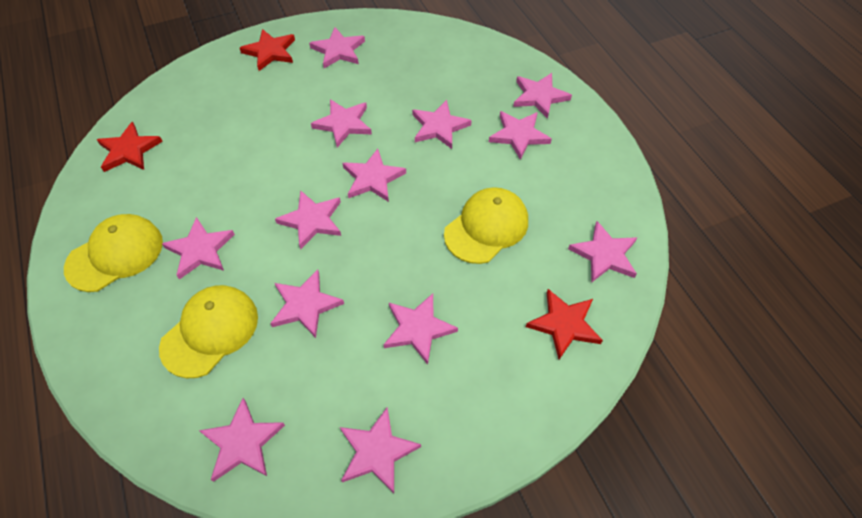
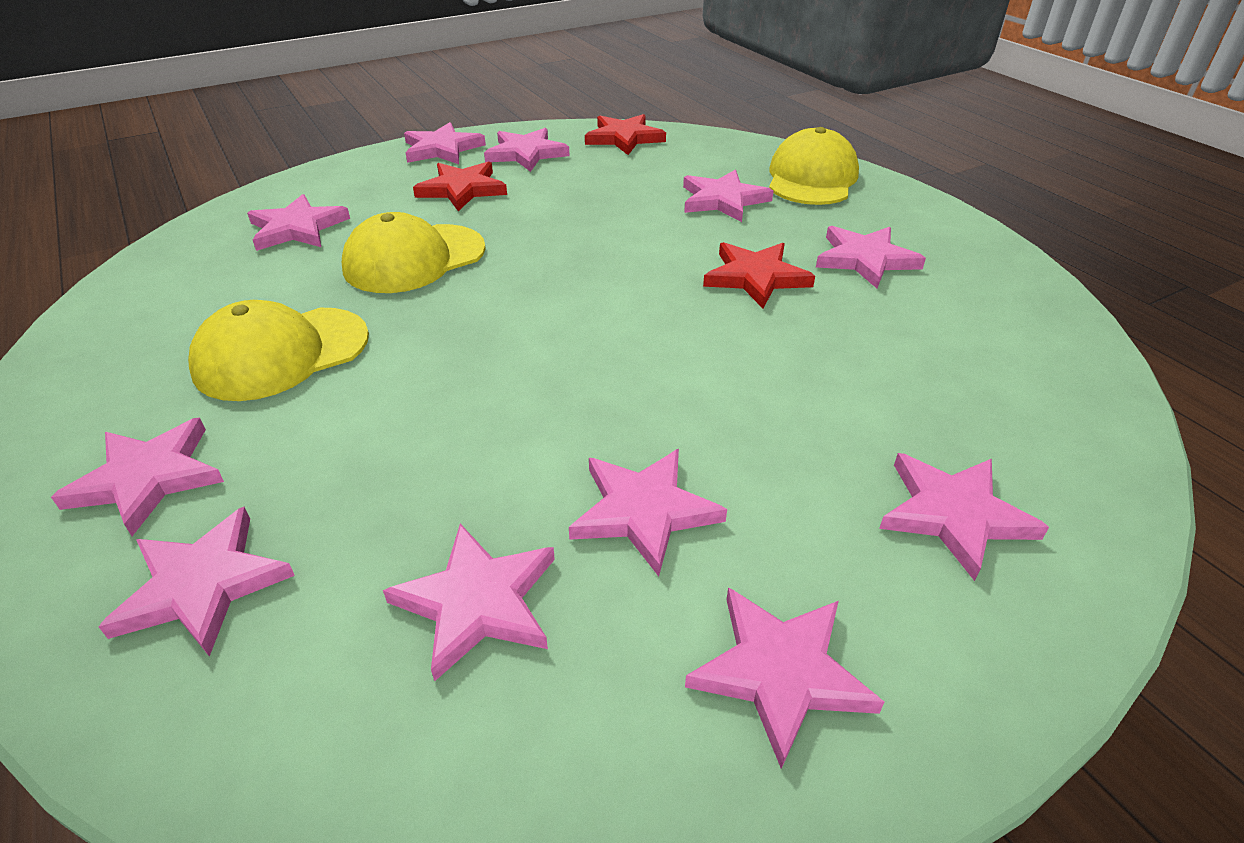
pink star: 13 -> 11

